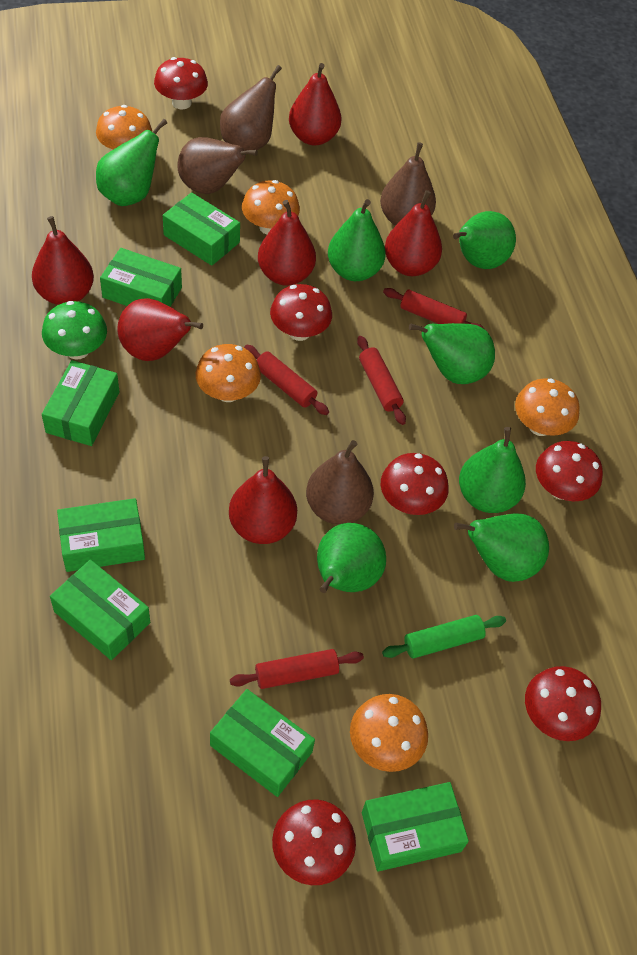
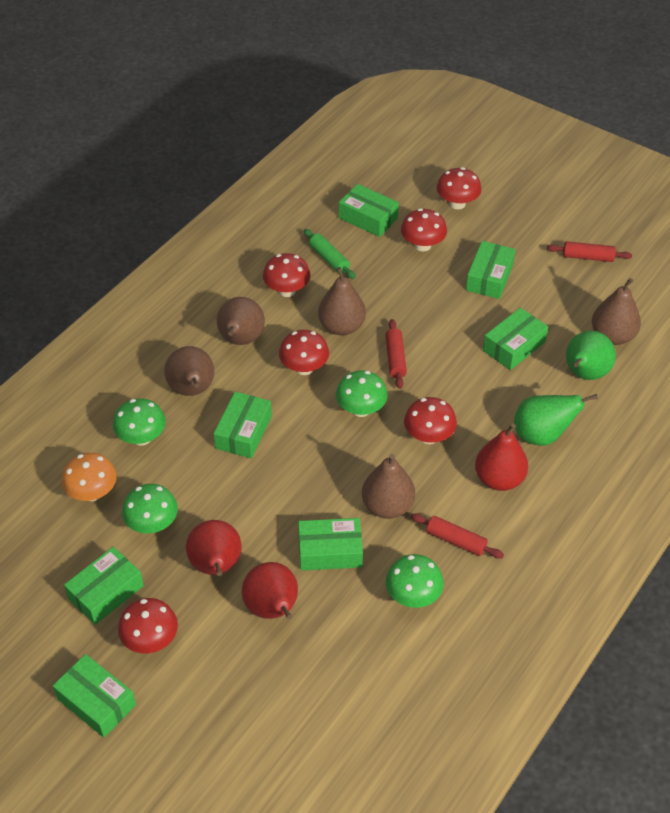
brown pear: 4 -> 5
green mushroom: 1 -> 4
green pear: 7 -> 2
orange mushroom: 5 -> 1
red pear: 6 -> 3
red rolling pin: 4 -> 3

